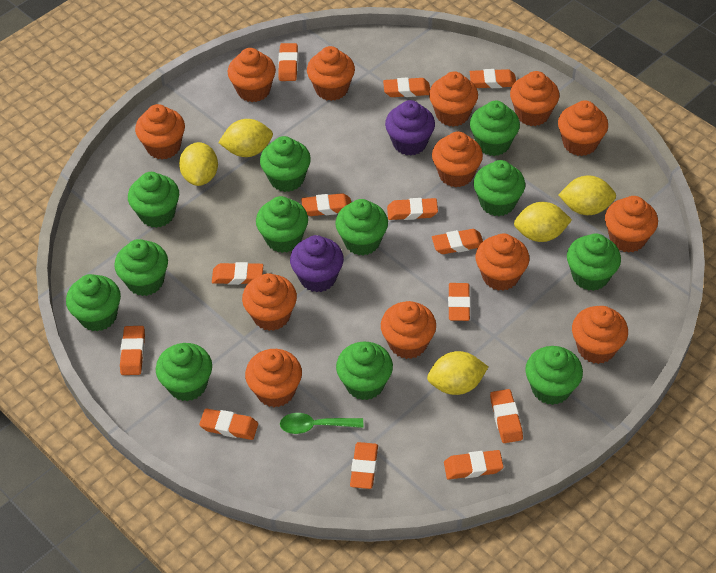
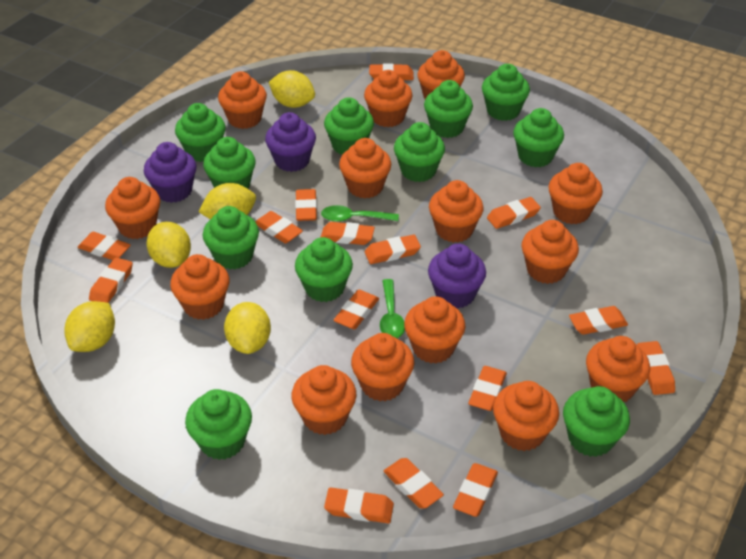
green cupcake: 12 -> 11
green spoon: 1 -> 2
orange cupcake: 13 -> 14
orange eraser: 13 -> 15
purple cupcake: 2 -> 3

